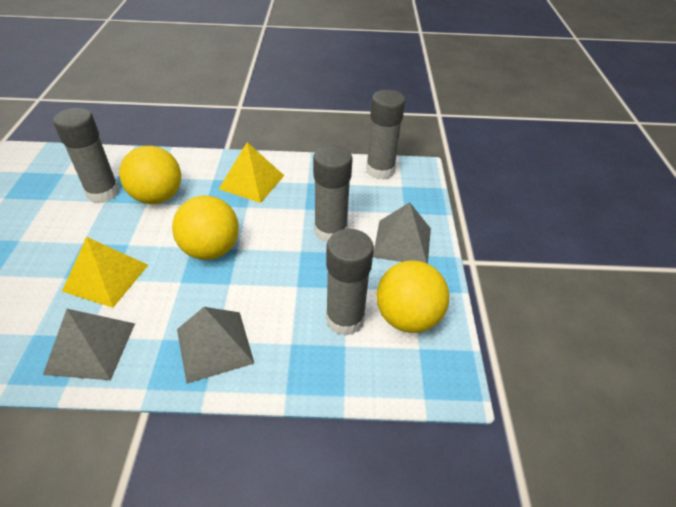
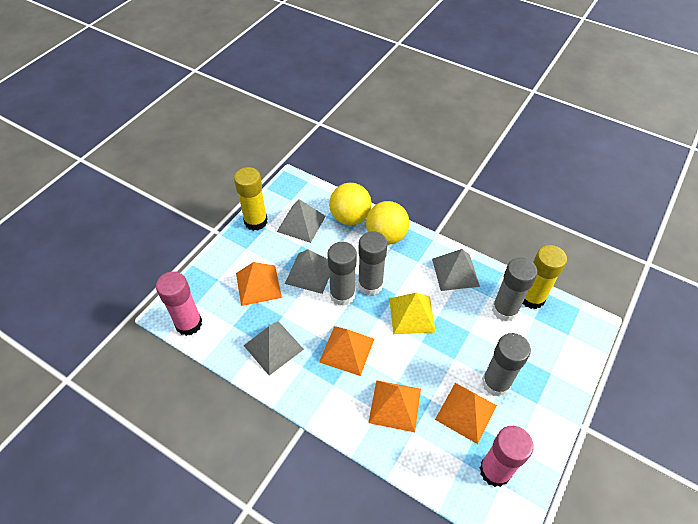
grey pyramid: 3 -> 4
orange pyramid: 0 -> 4
pink glue stick: 0 -> 2
yellow ball: 3 -> 2
yellow glue stick: 0 -> 2
yellow pyramid: 2 -> 1

